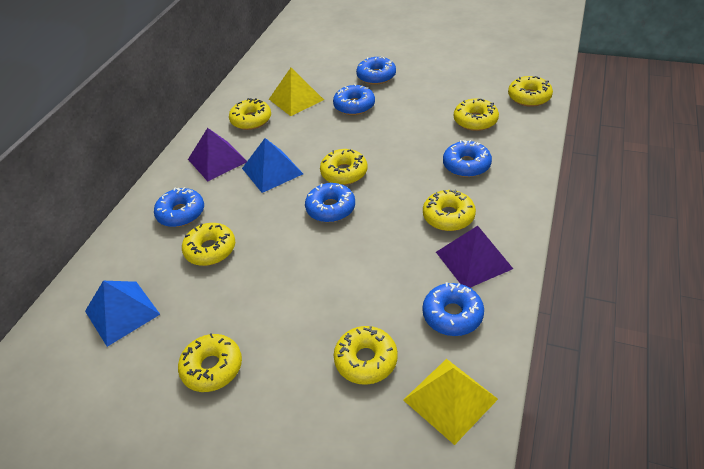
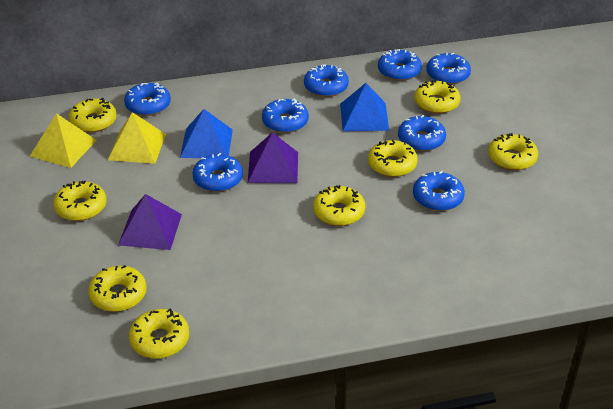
blue donut: 6 -> 8

